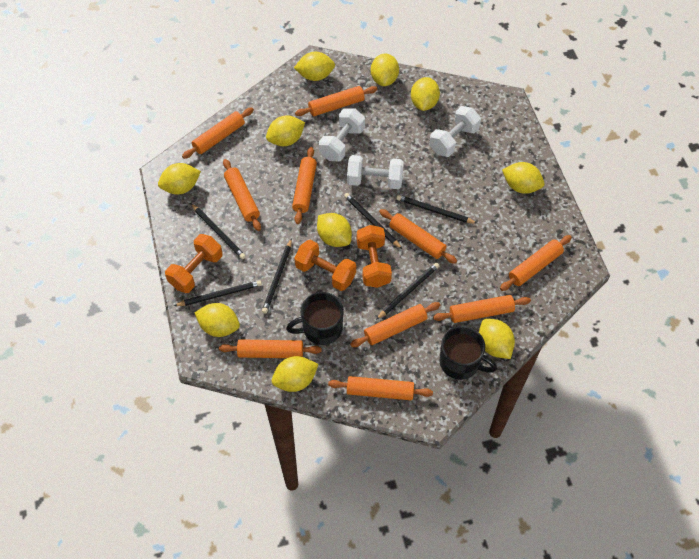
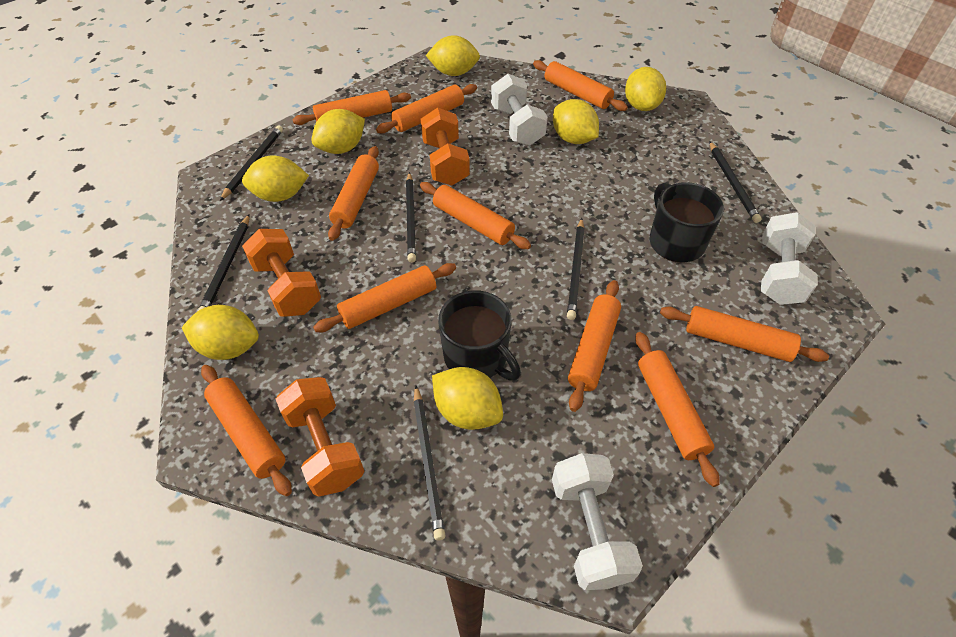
yellow lemon: 10 -> 7

